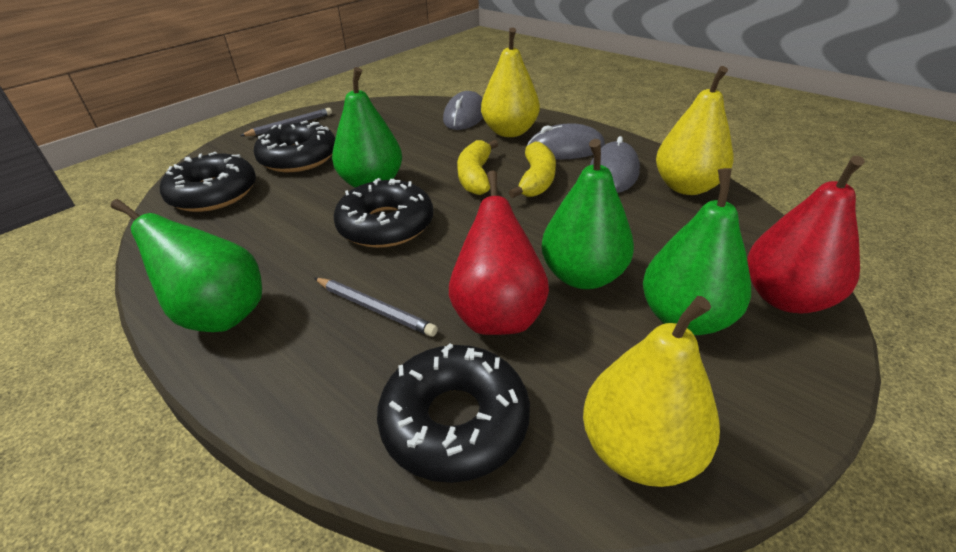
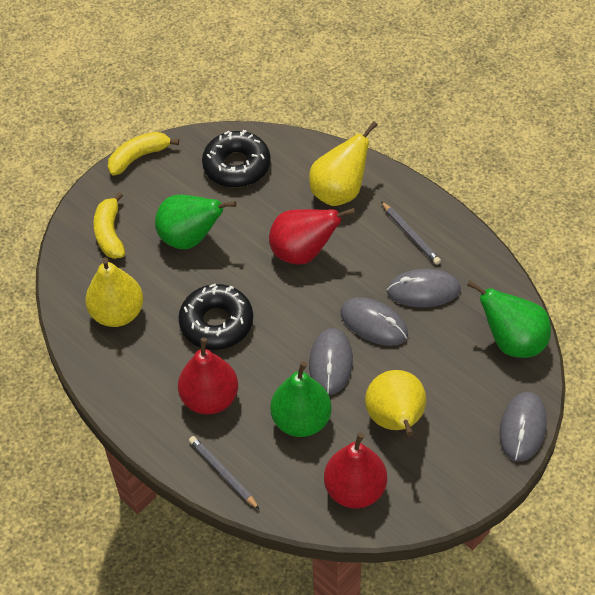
black donut: 4 -> 2
green pear: 4 -> 3
grey mouse: 3 -> 4
red pear: 2 -> 3

